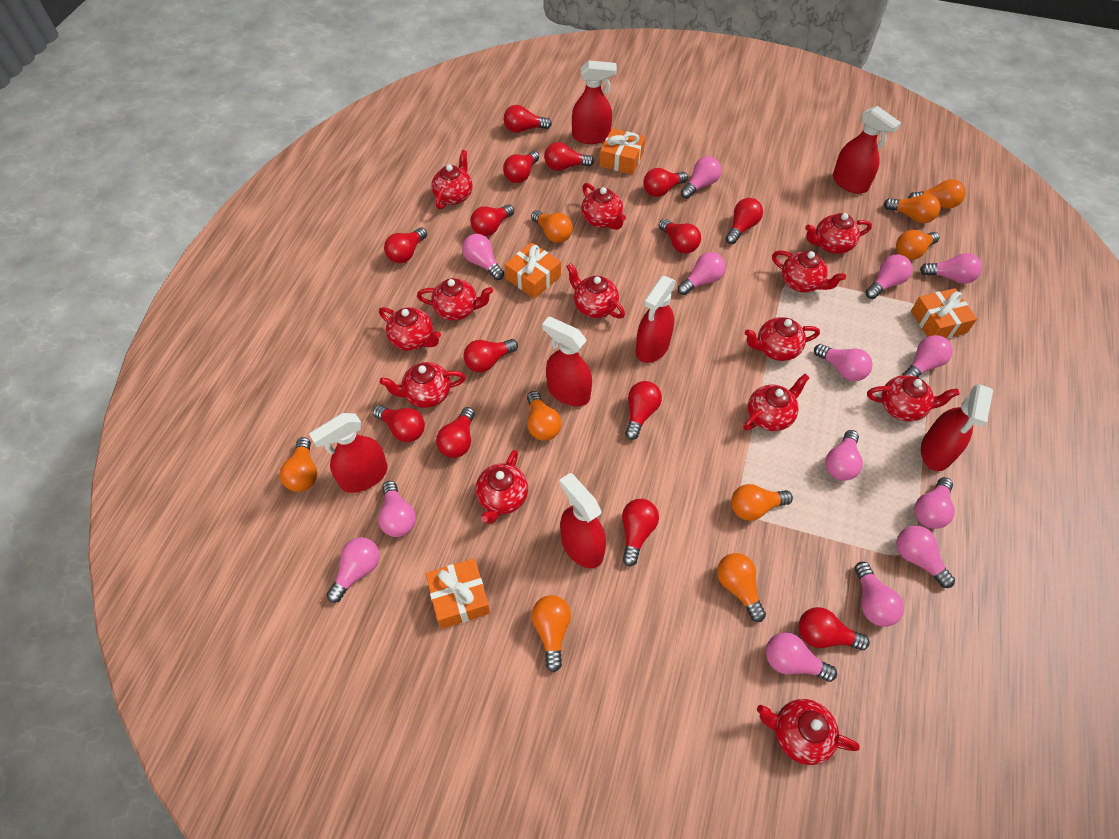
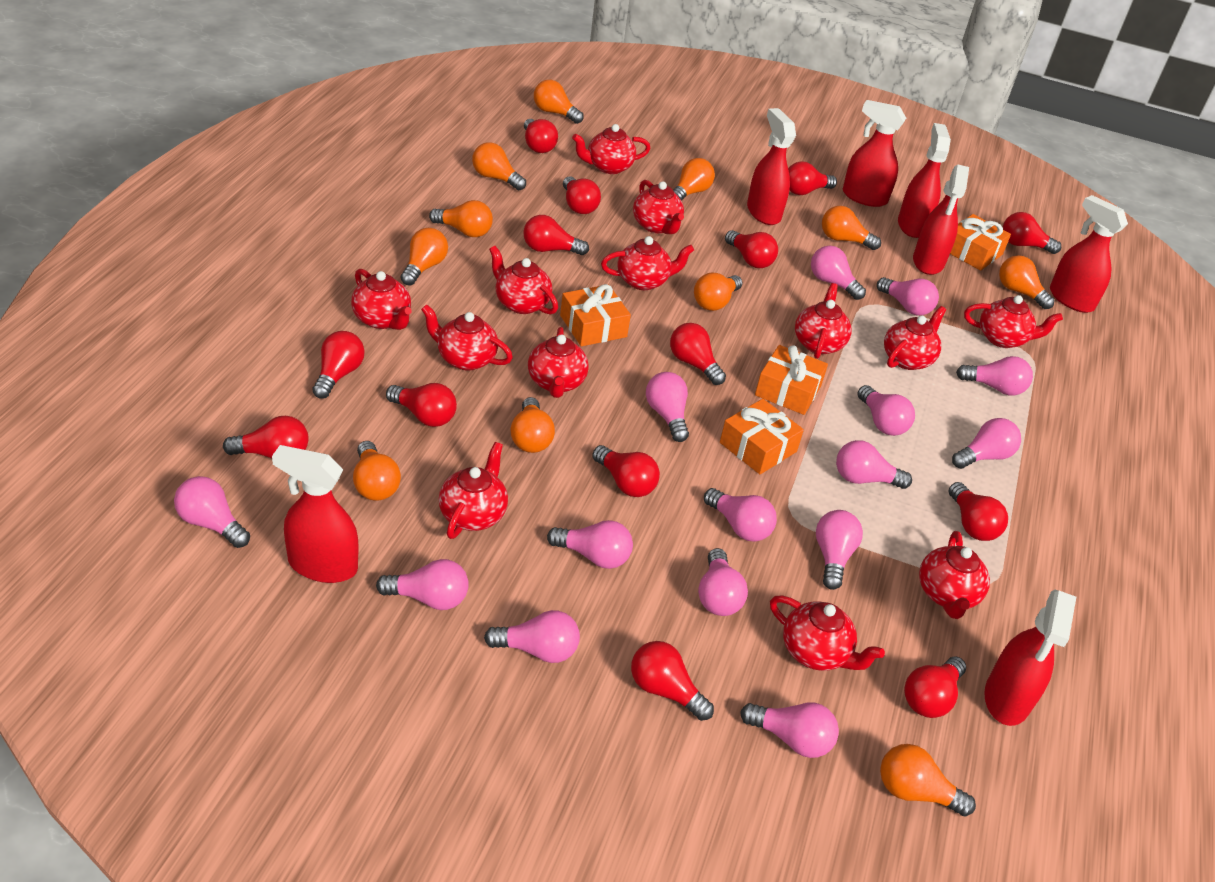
orange light bulb: 9 -> 11
pink light bulb: 14 -> 15

